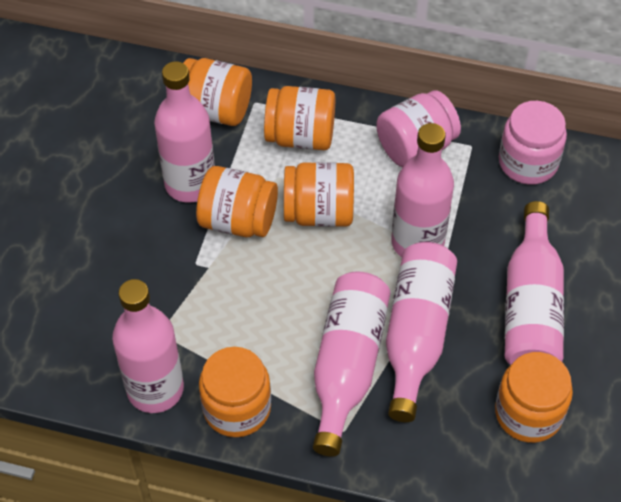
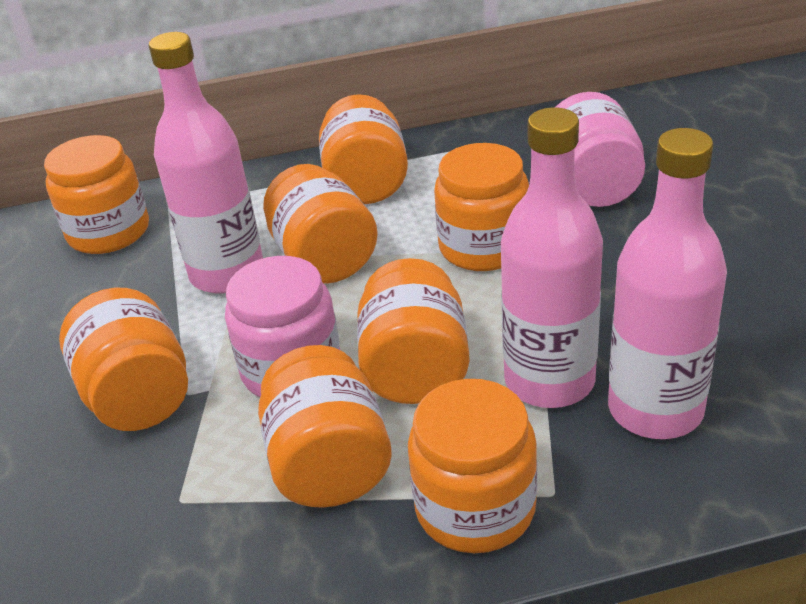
orange jar: 6 -> 8
pink bottle: 6 -> 3

